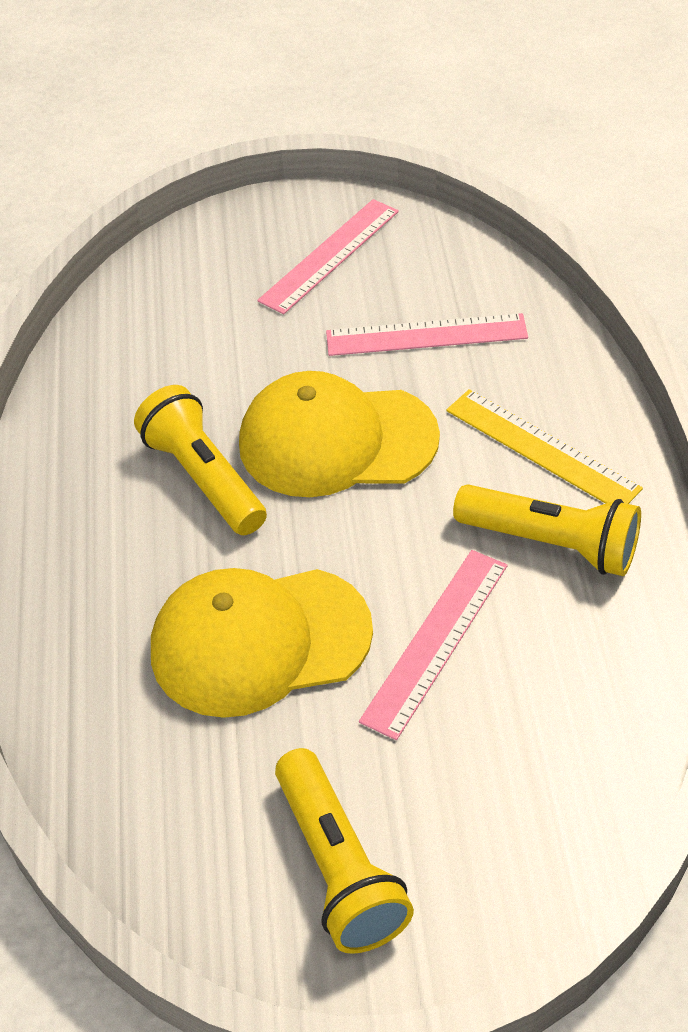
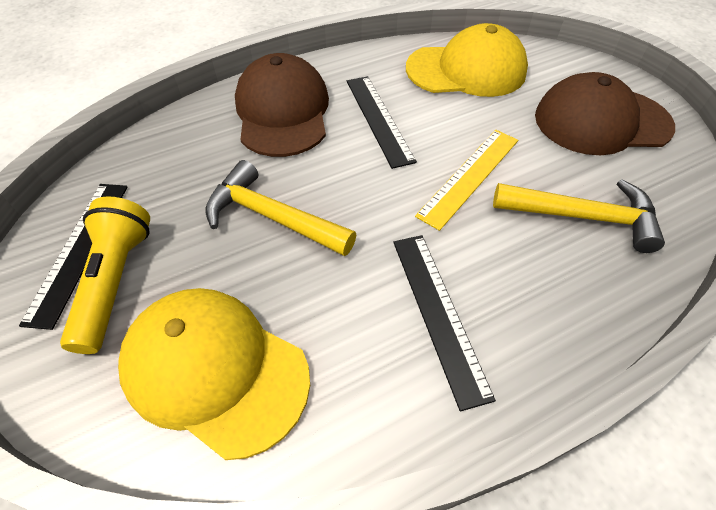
black ruler: 0 -> 3
brown cap: 0 -> 2
pink ruler: 3 -> 0
yellow flashlight: 3 -> 1
yellow hammer: 0 -> 2

